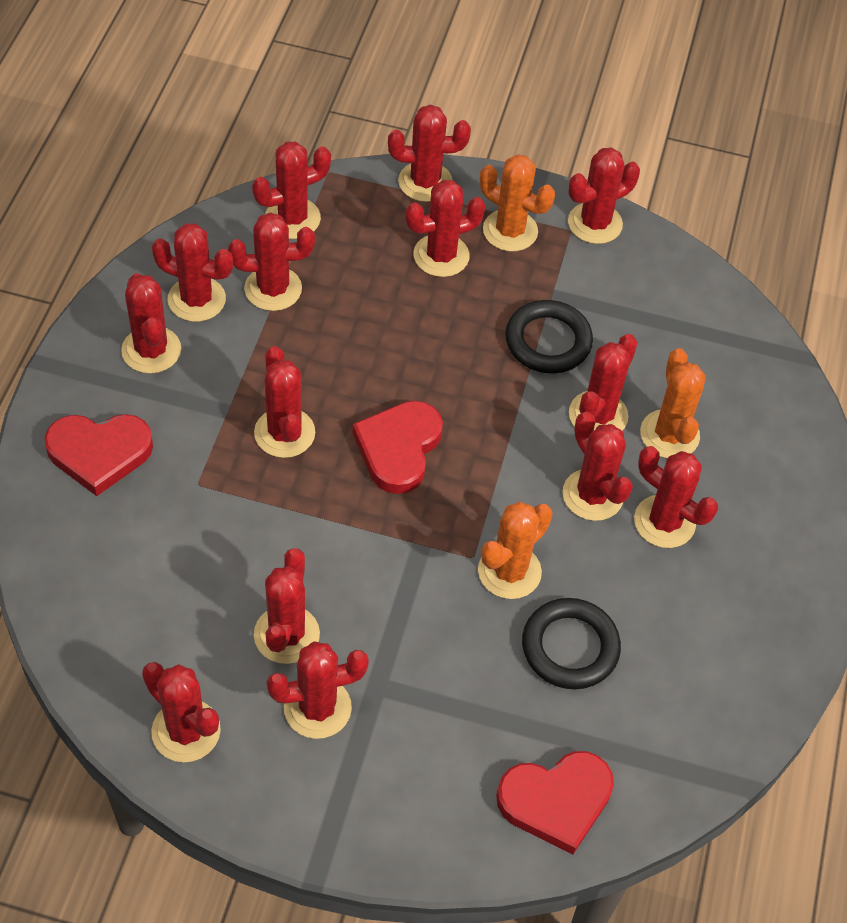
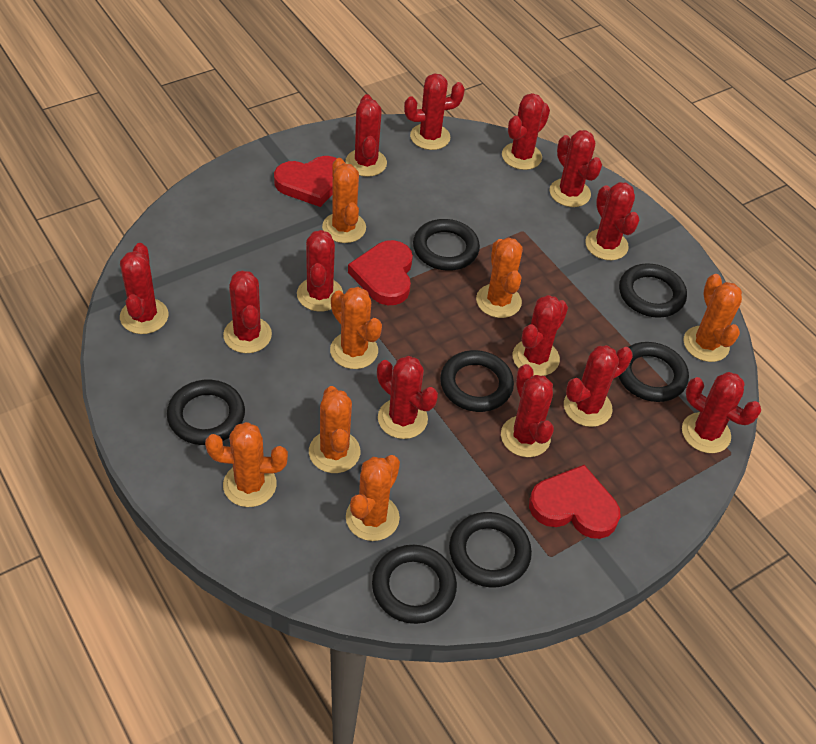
black ring: 2 -> 7
orange cactus: 3 -> 7
red cactus: 14 -> 13

